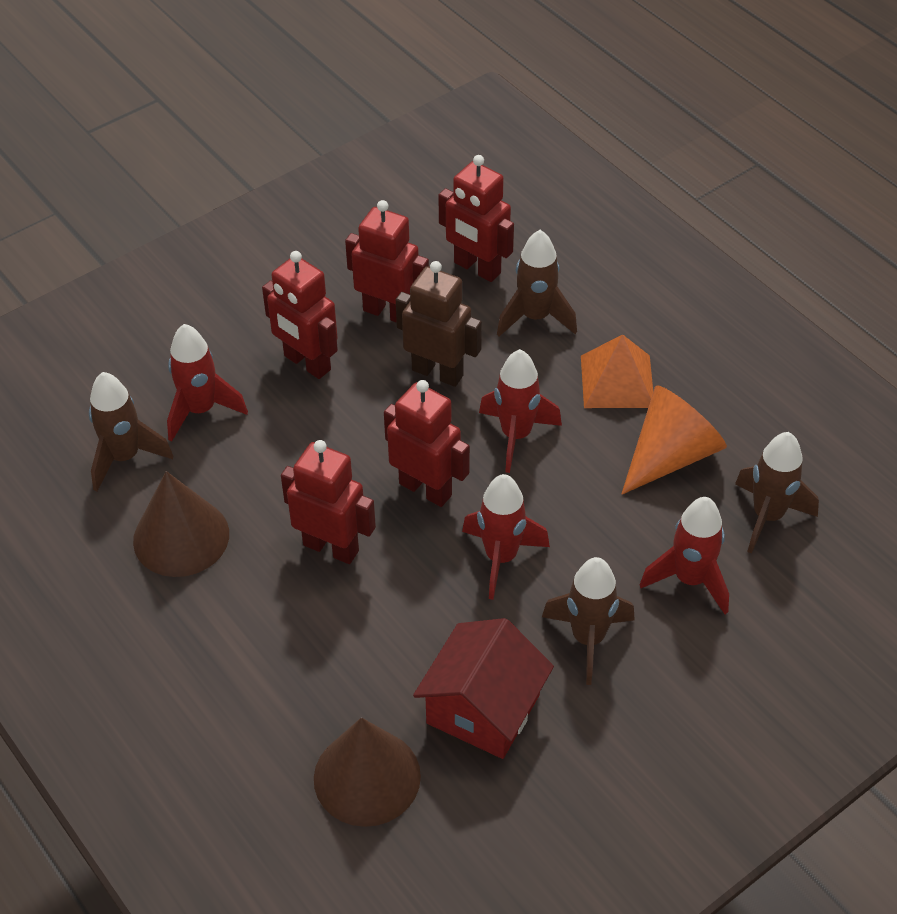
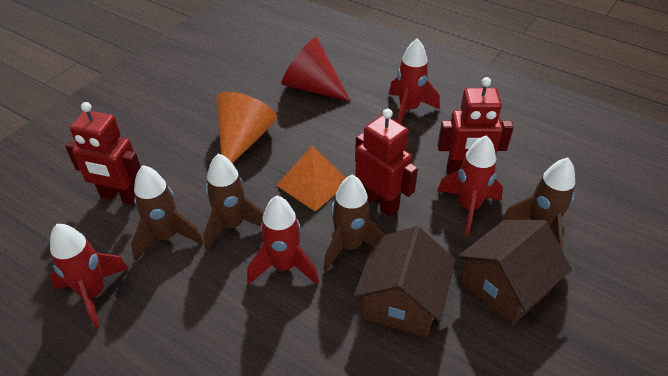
brown cone: 2 -> 0
brown house: 0 -> 2
brown robot: 1 -> 0
red cone: 0 -> 1
red house: 1 -> 0
red robot: 5 -> 3

